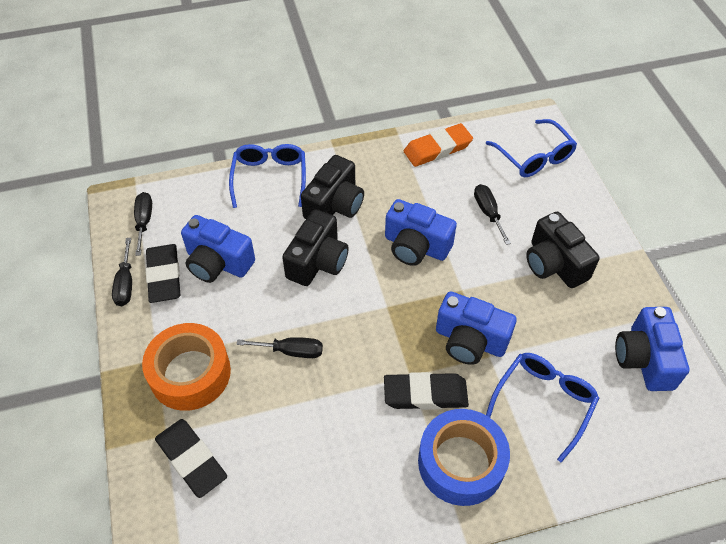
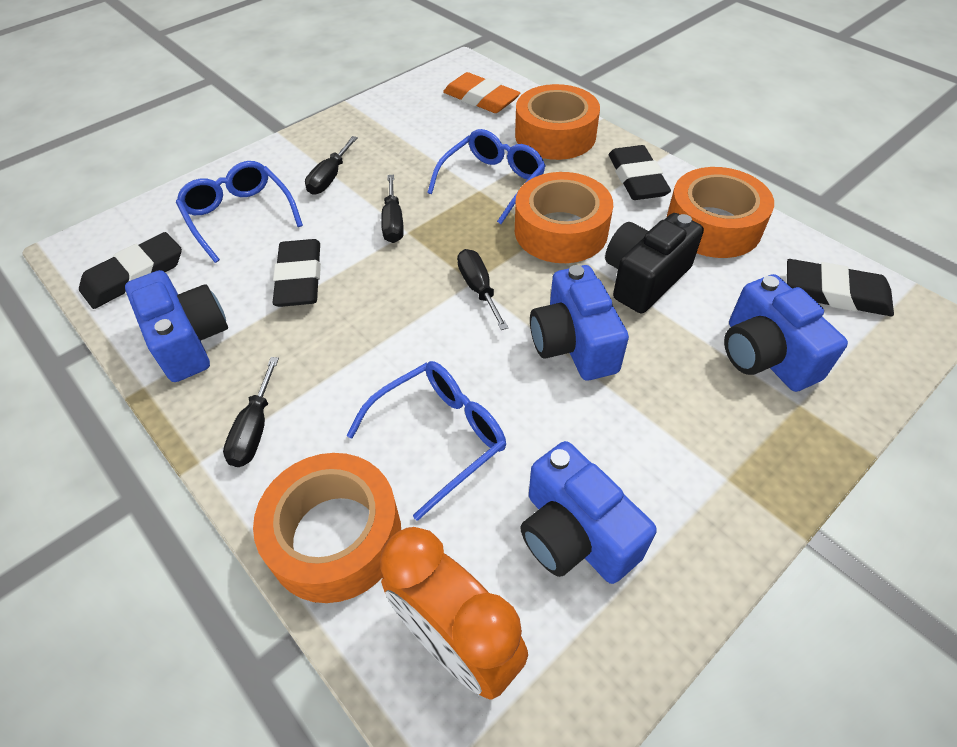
black camera: 3 -> 1
black eraser: 3 -> 4
blue tape: 1 -> 0
orange clock: 0 -> 1
orange tape: 1 -> 4

